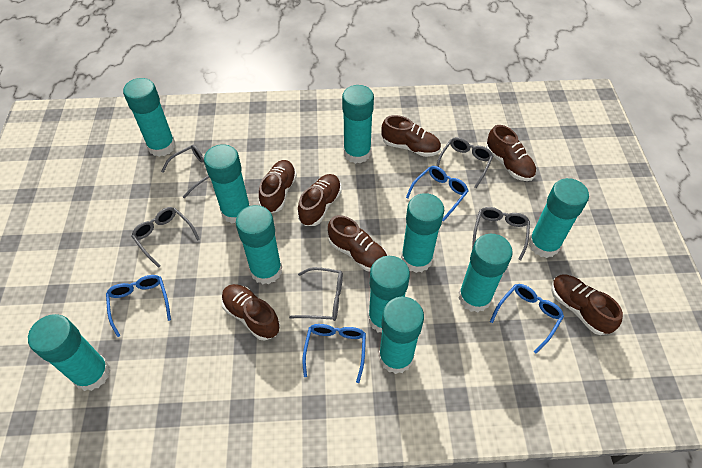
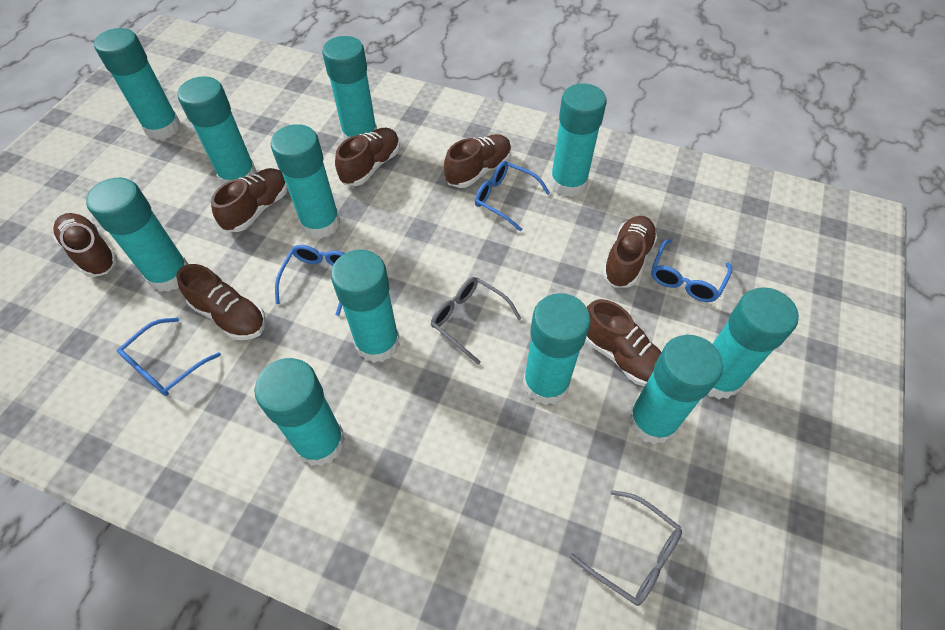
grey glasses: 5 -> 2
turquoise glue stick: 10 -> 11

